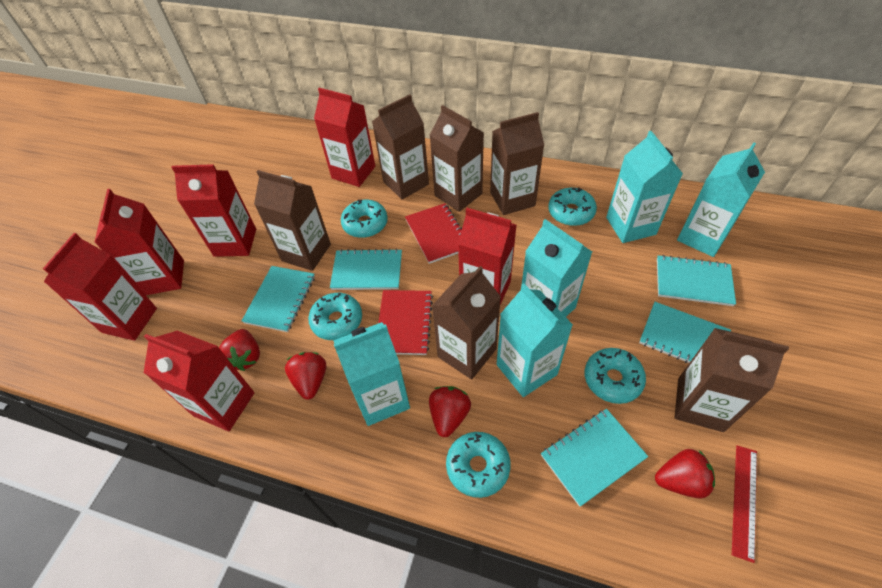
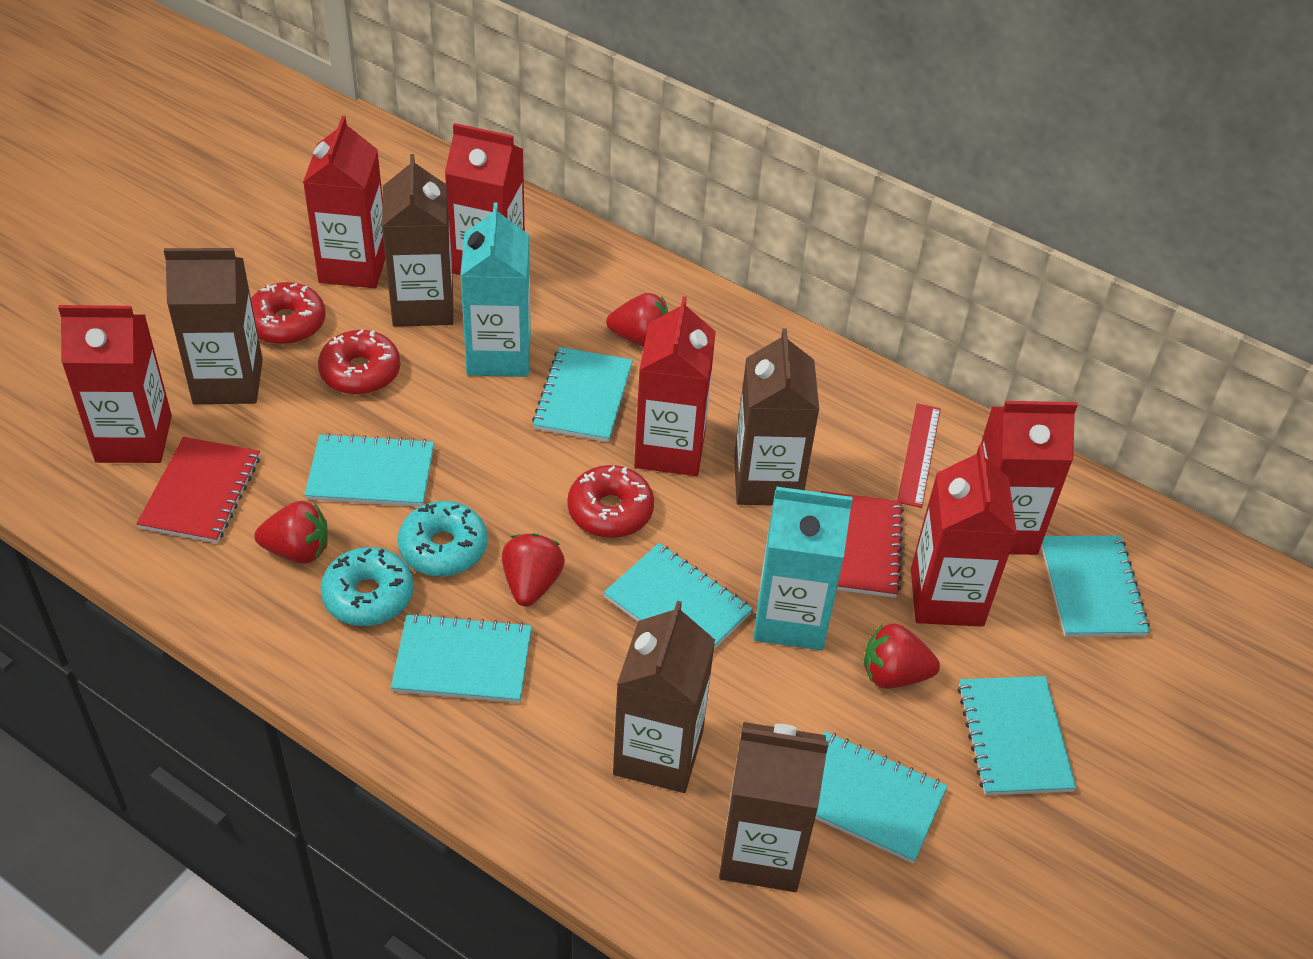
brown carton: 6 -> 5
red donut: 0 -> 3
turquoise carton: 5 -> 2
turquoise donut: 5 -> 2
turquoise notebook: 5 -> 7

